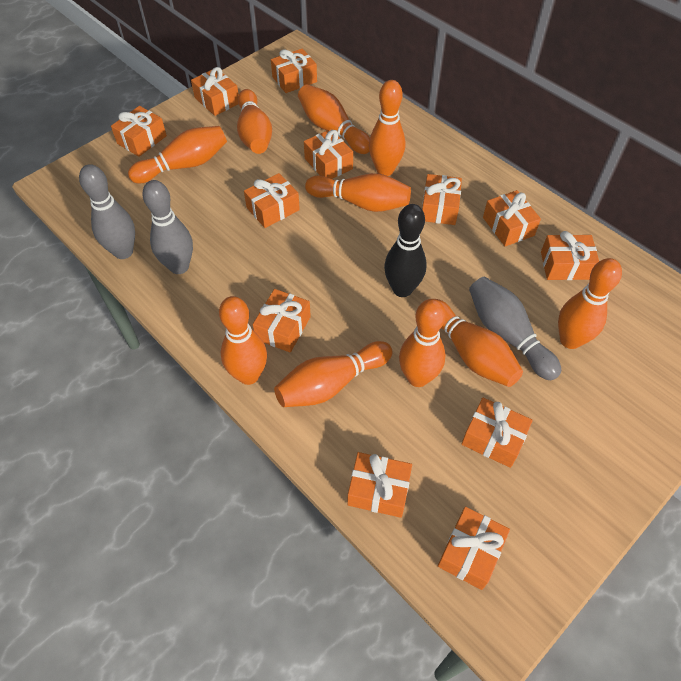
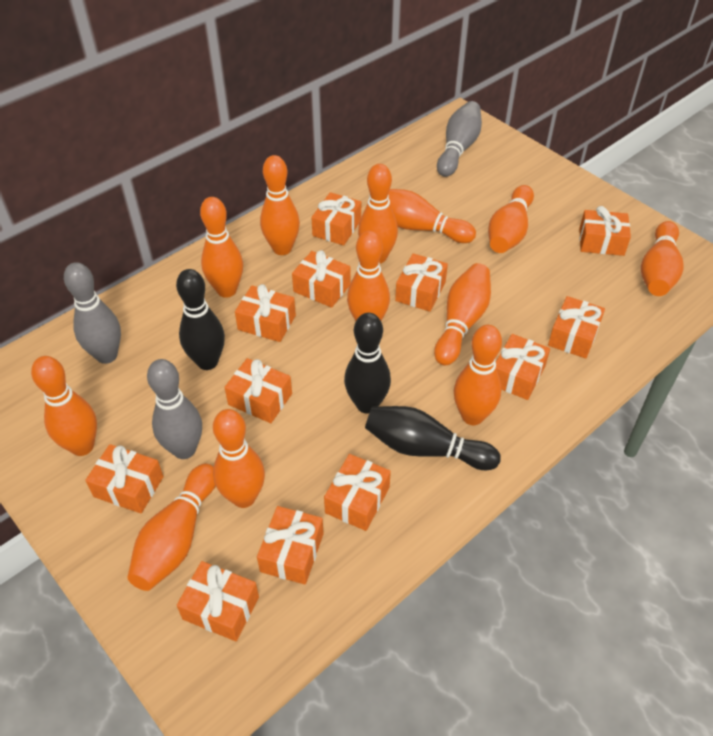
black bowling pin: 1 -> 3
orange bowling pin: 10 -> 12

